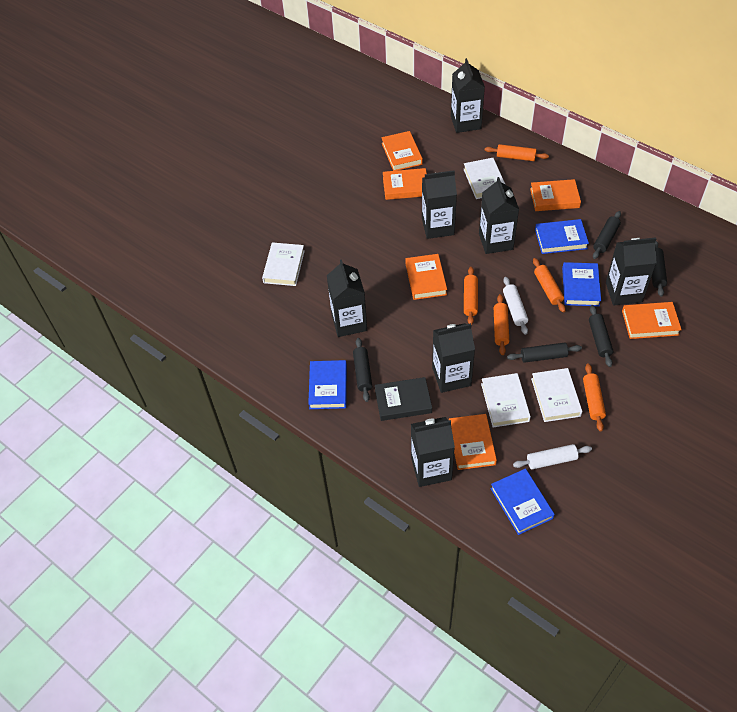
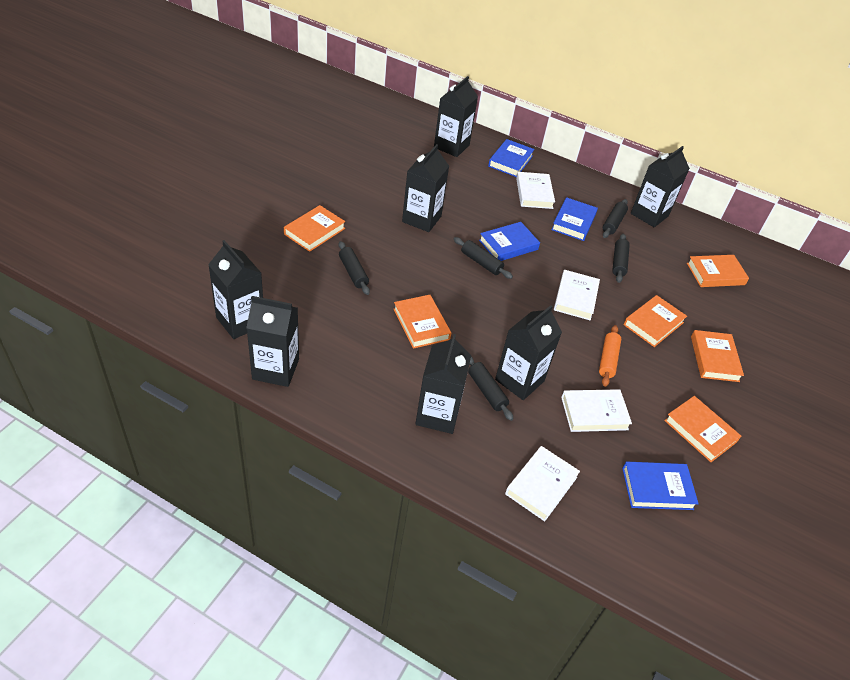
black book: 1 -> 0
orange rolling pin: 5 -> 1
white rolling pin: 2 -> 0

